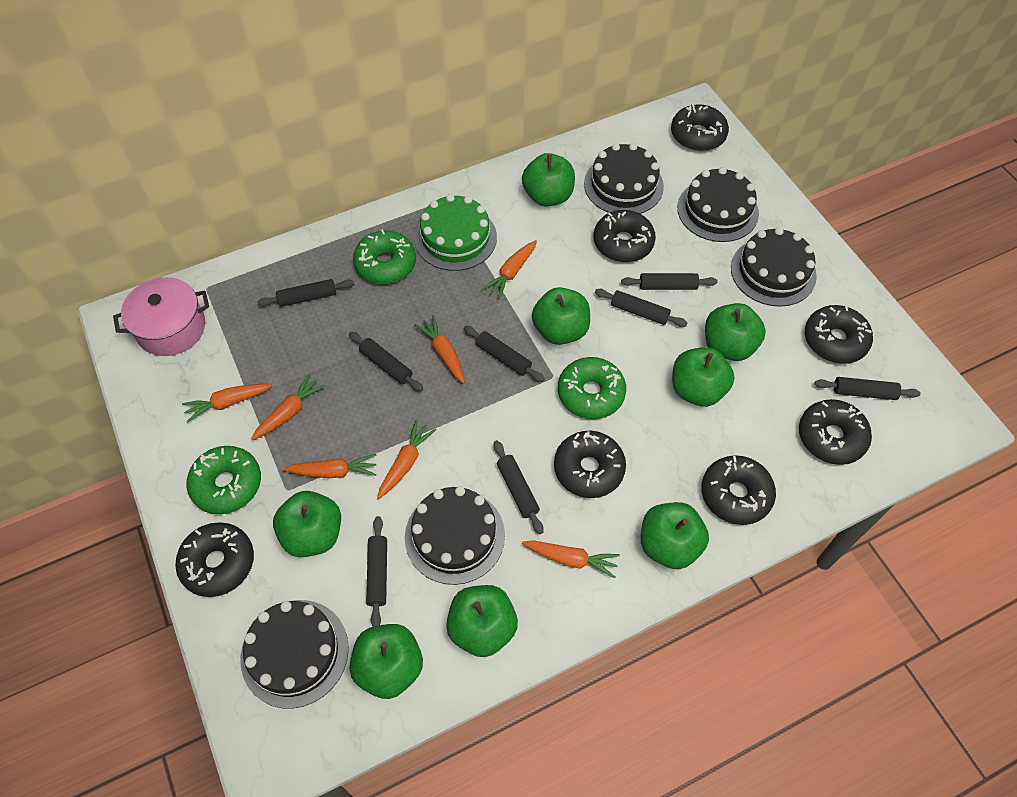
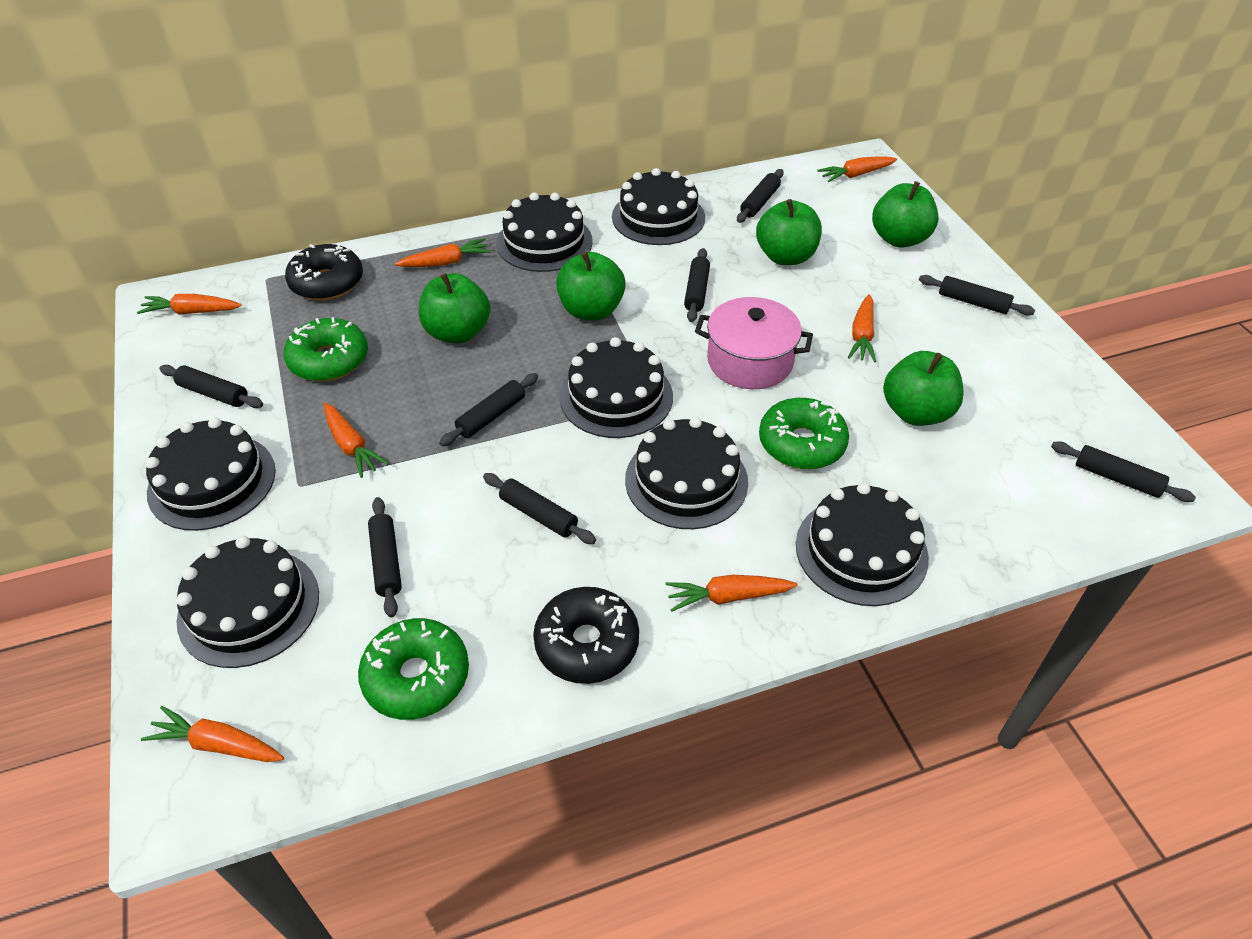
black cake: 5 -> 7
black donut: 7 -> 2
green apple: 8 -> 5
green cake: 1 -> 0

